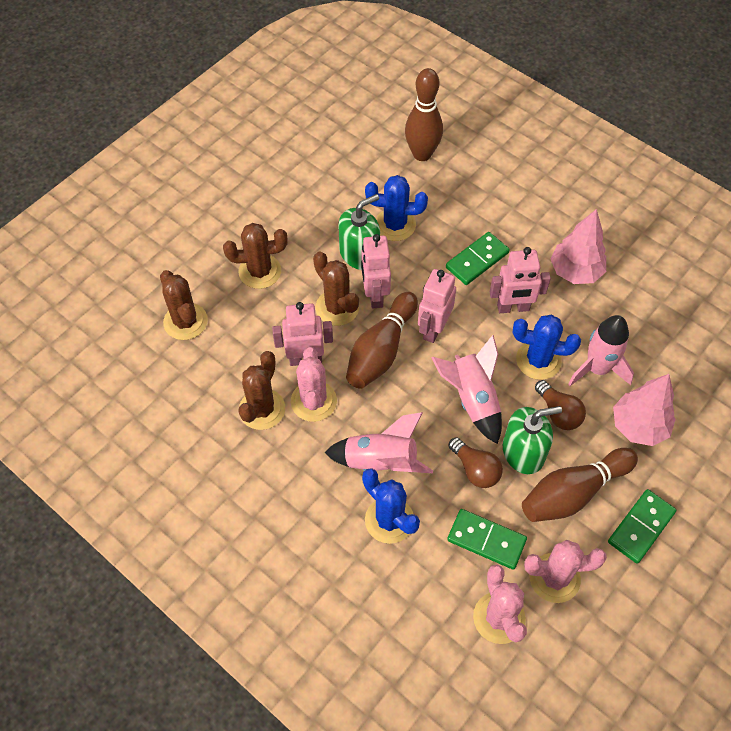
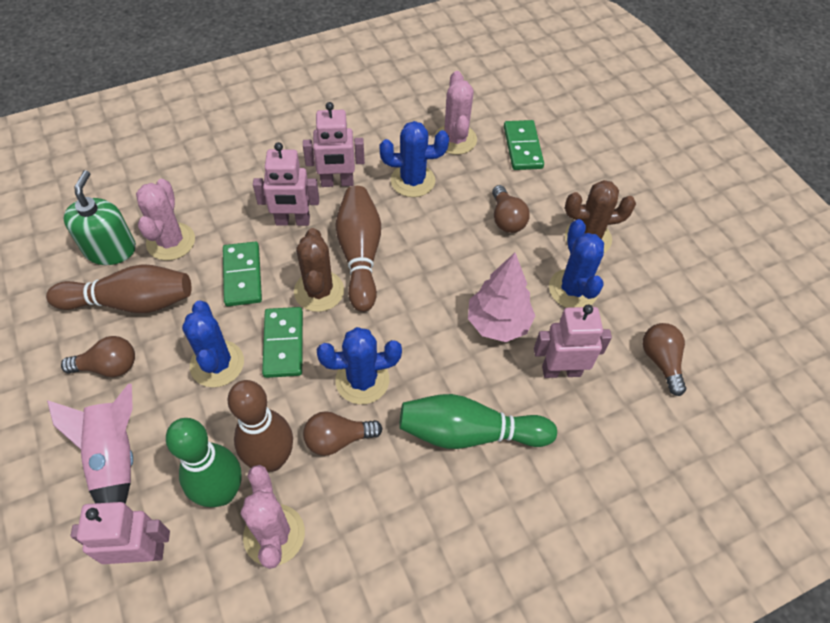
blue cactus: 3 -> 4
brown cactus: 4 -> 2
brown light bulb: 2 -> 4
green bowling pin: 0 -> 2
green soap dispenser: 2 -> 1
pink rocket: 3 -> 1
pink tree: 2 -> 1

